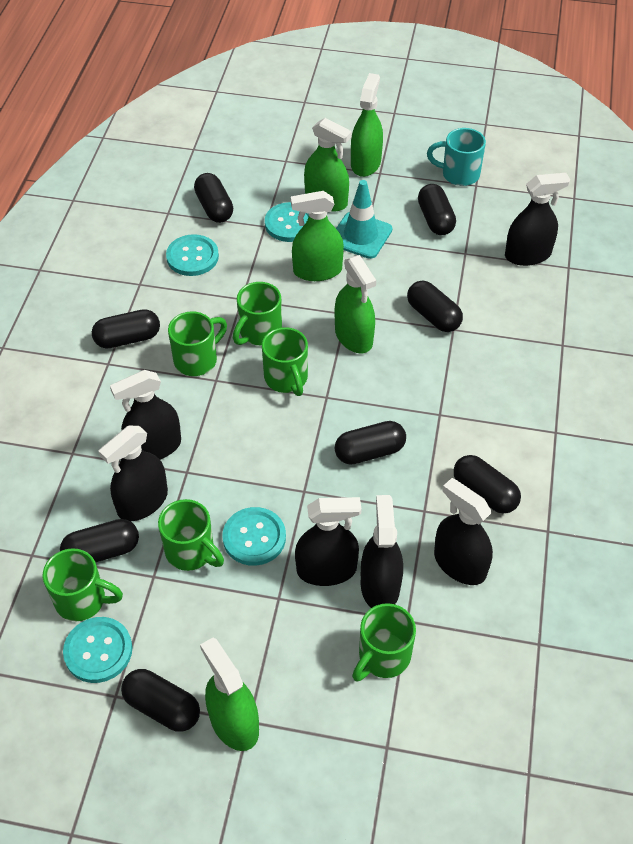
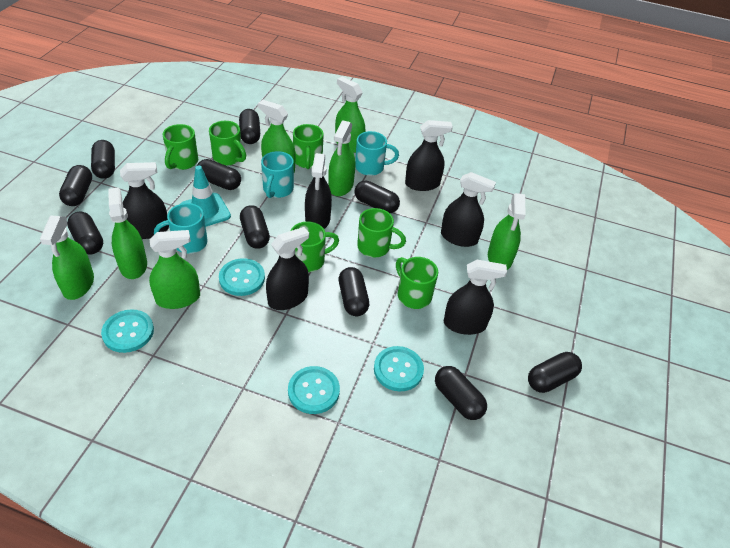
black capsule: 8 -> 10
green spray bottle: 5 -> 7
turquoise mug: 1 -> 3

